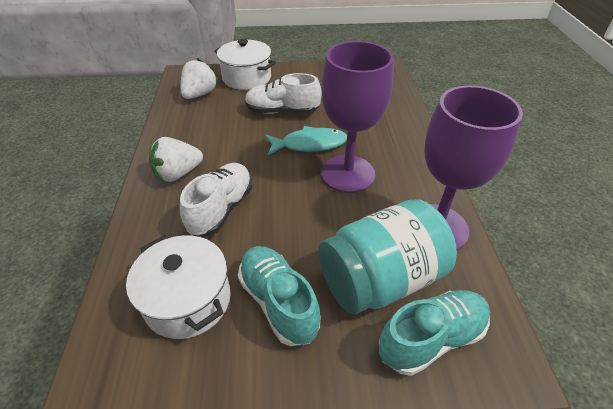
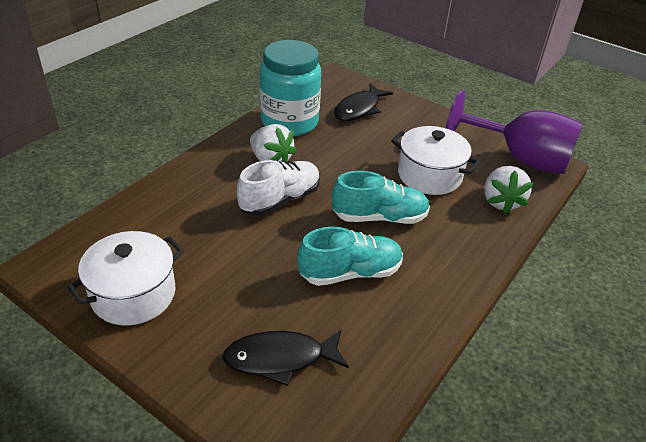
black fish: 0 -> 2
purple goblet: 2 -> 1
turquoise fish: 1 -> 0
white shoe: 2 -> 1

